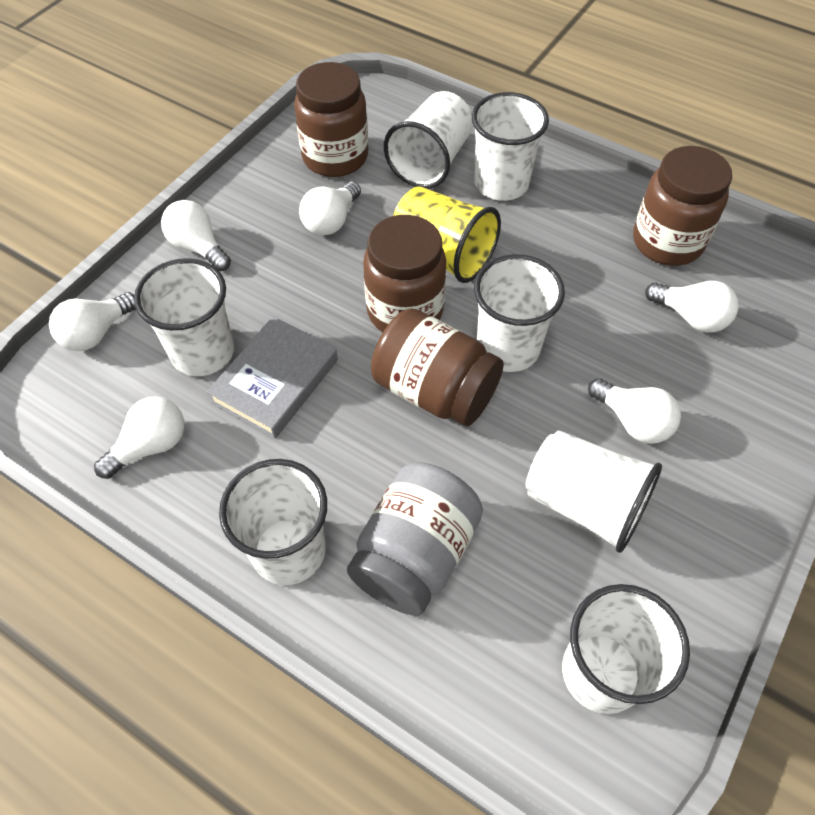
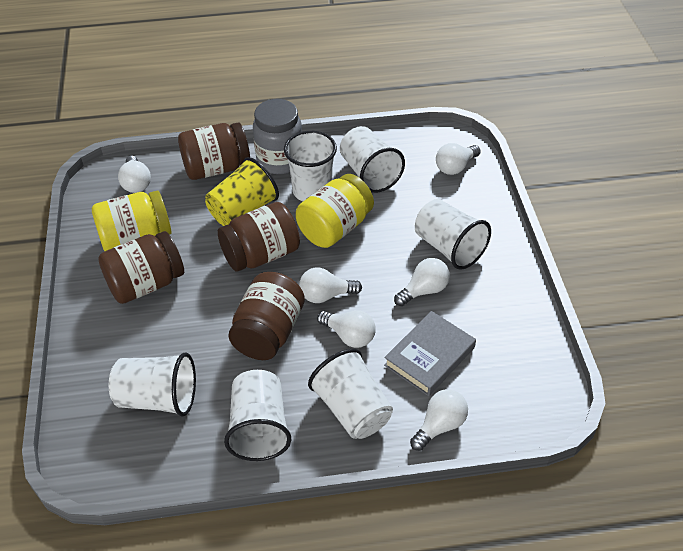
white cup: 7 -> 6
yellow jar: 0 -> 2

